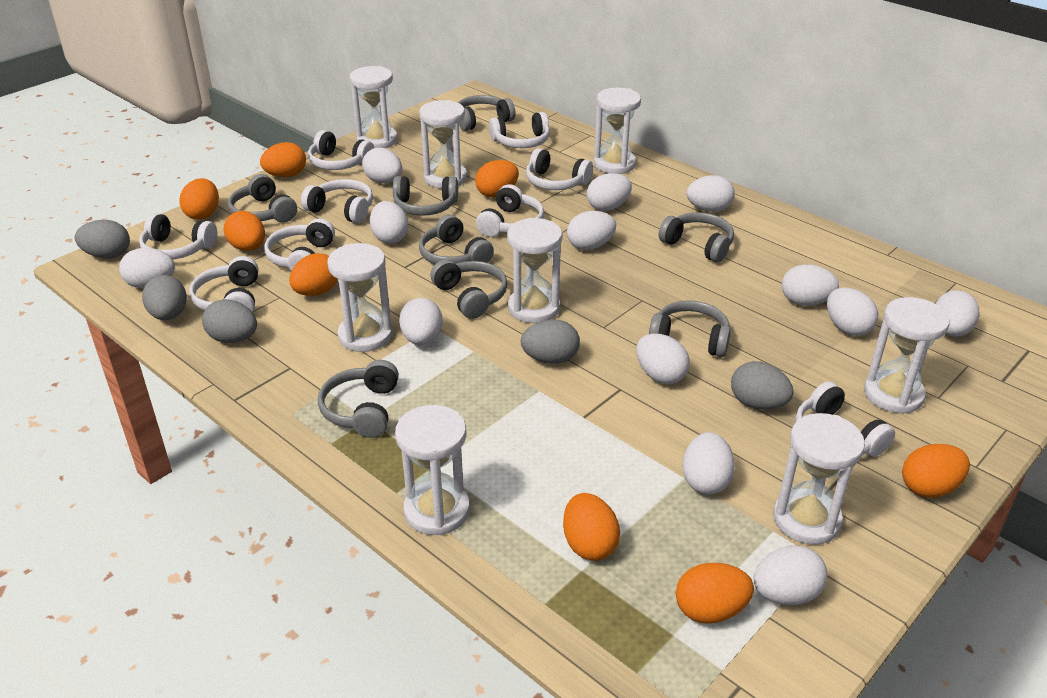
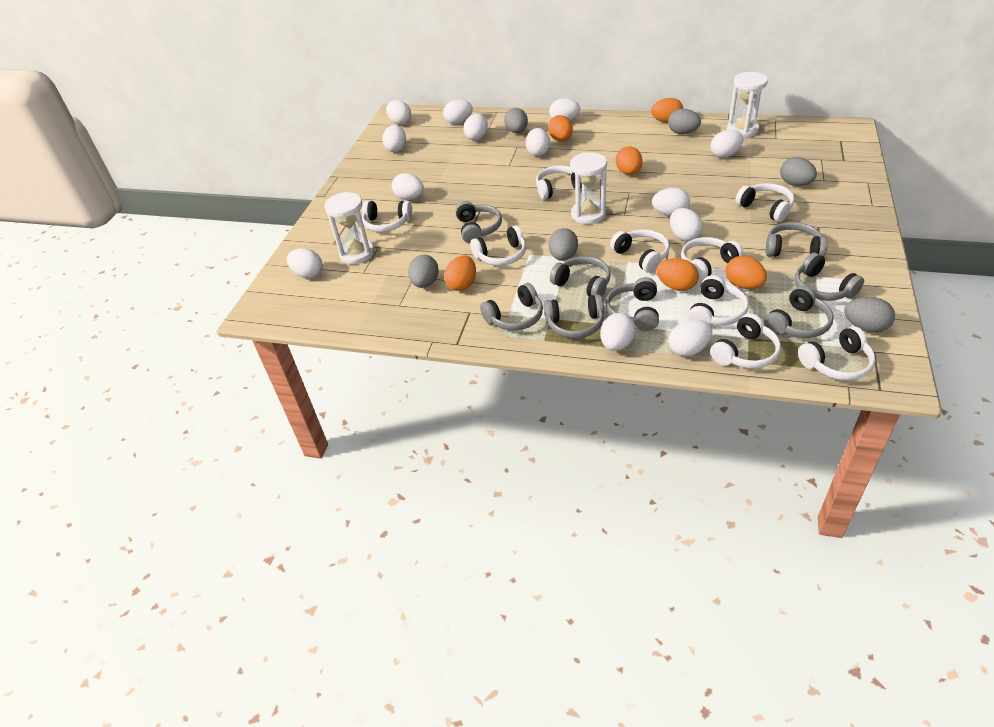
grey egg: 5 -> 6
orange egg: 8 -> 6
white hourglass: 8 -> 3

